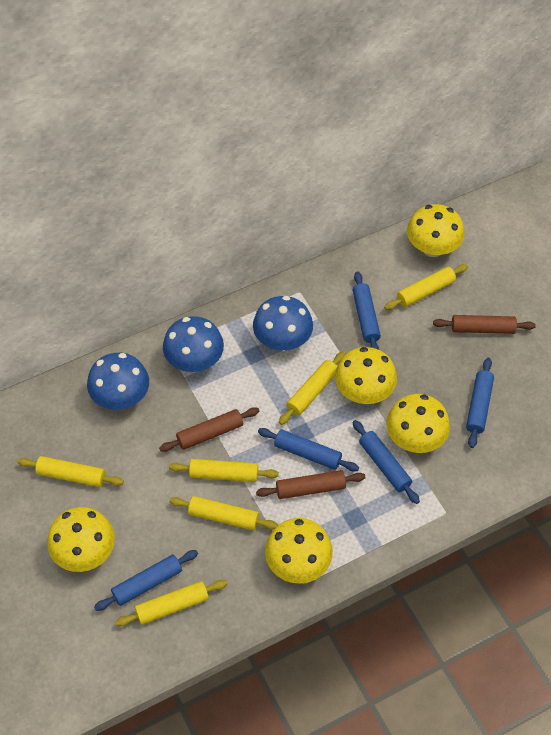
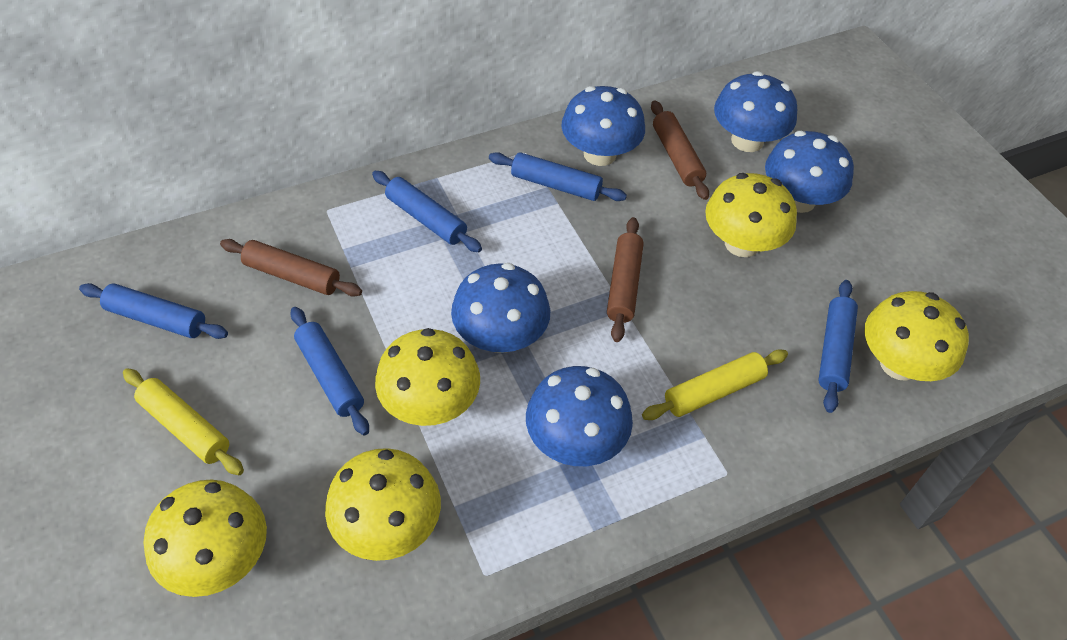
blue mushroom: 3 -> 5
yellow rolling pin: 6 -> 2

